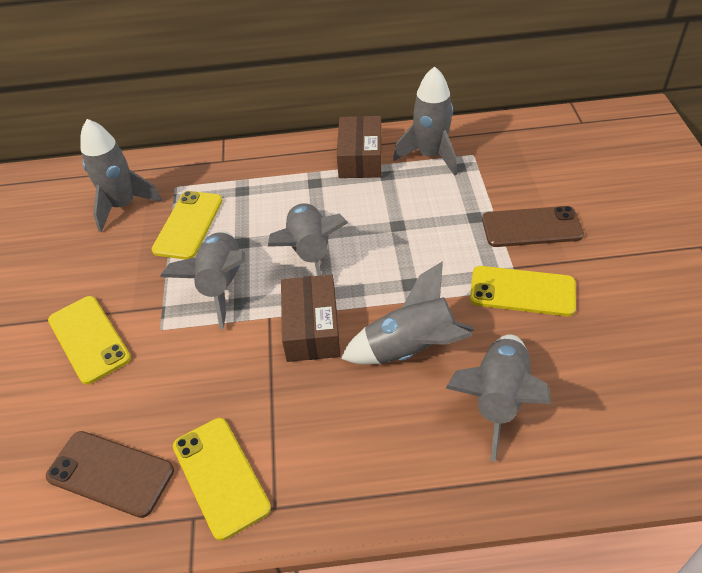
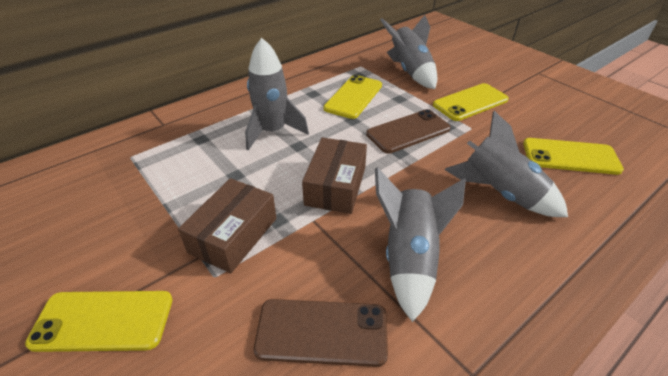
grey rocket: 6 -> 4

